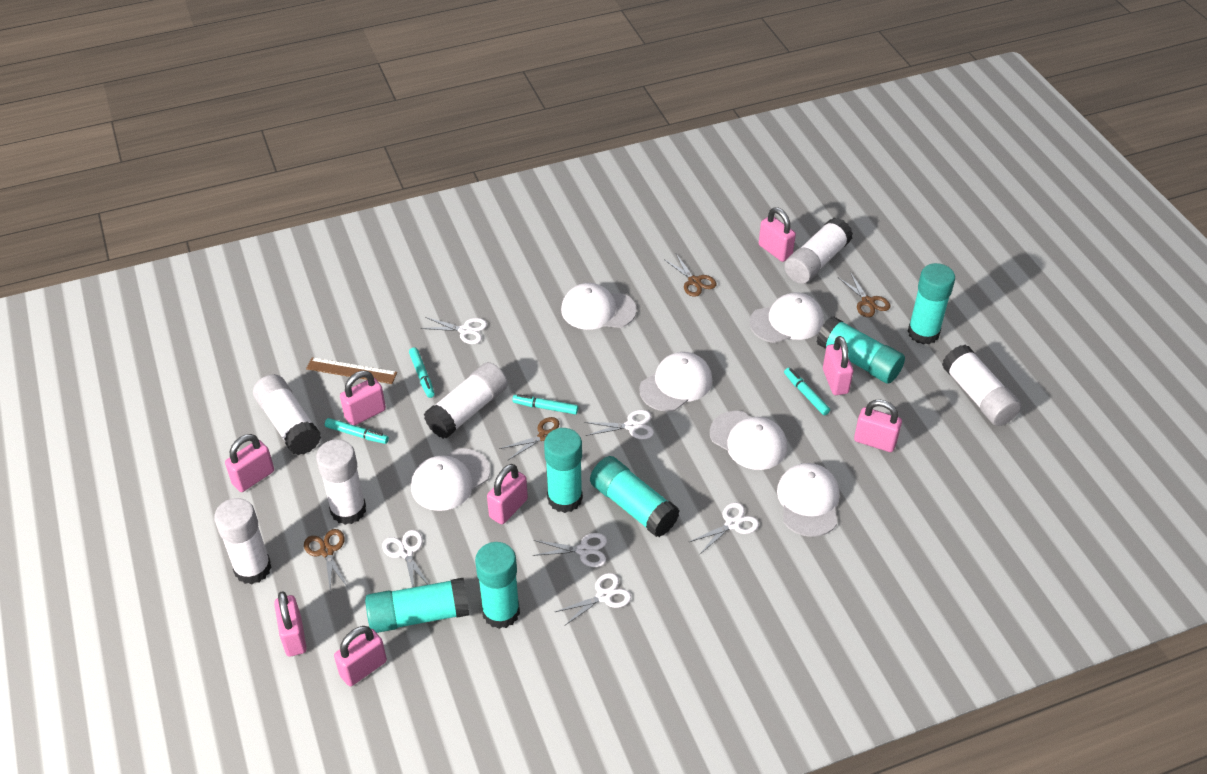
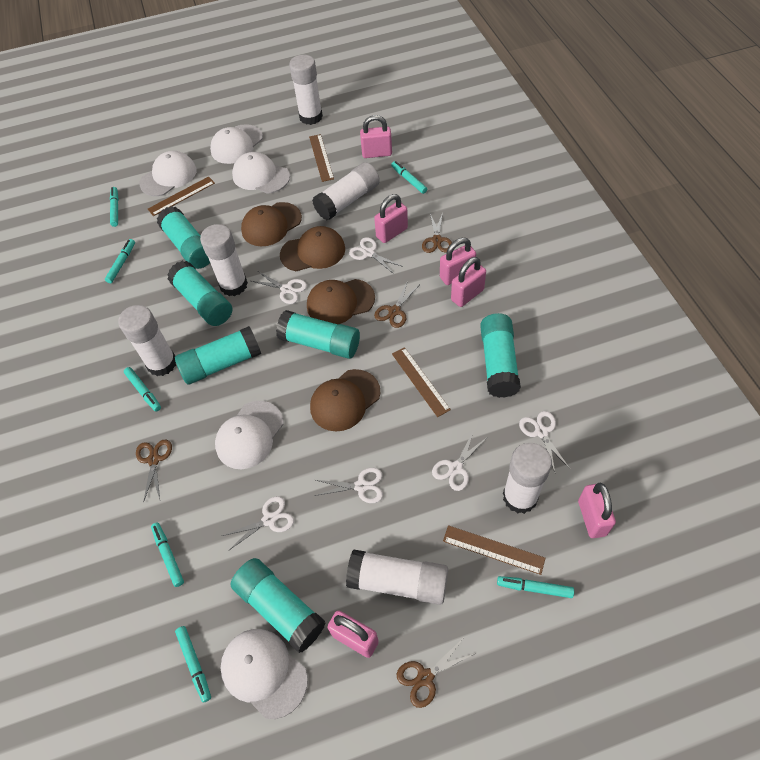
brown cap: 0 -> 4
brown ruler: 1 -> 4
pink padlock: 8 -> 6
turquoise marker: 4 -> 7
white cap: 6 -> 5

